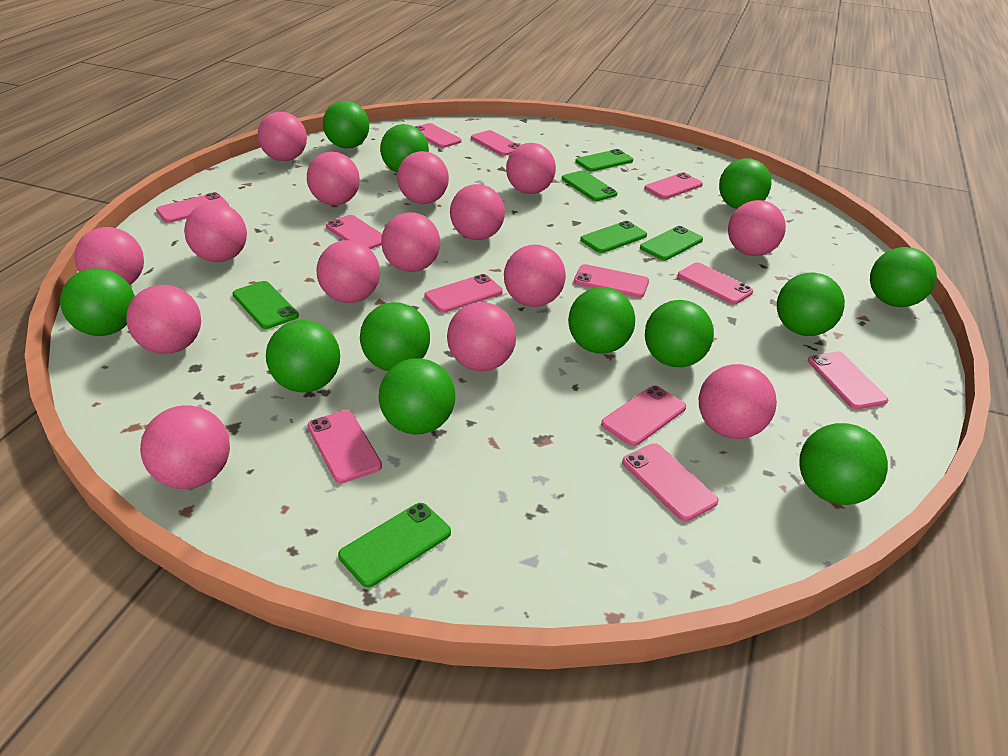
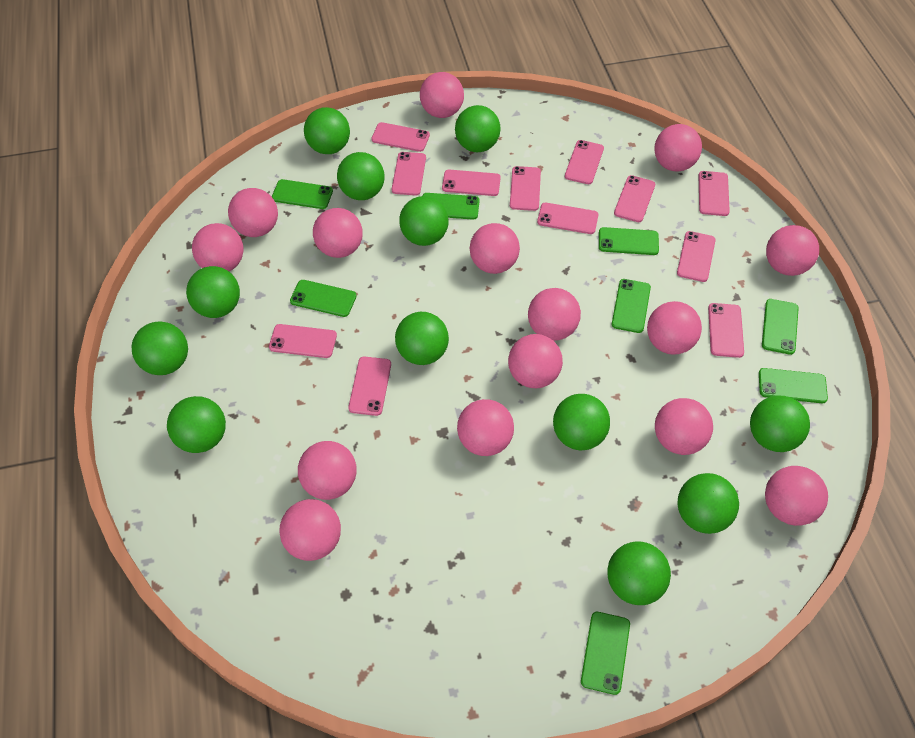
green phone: 6 -> 8

